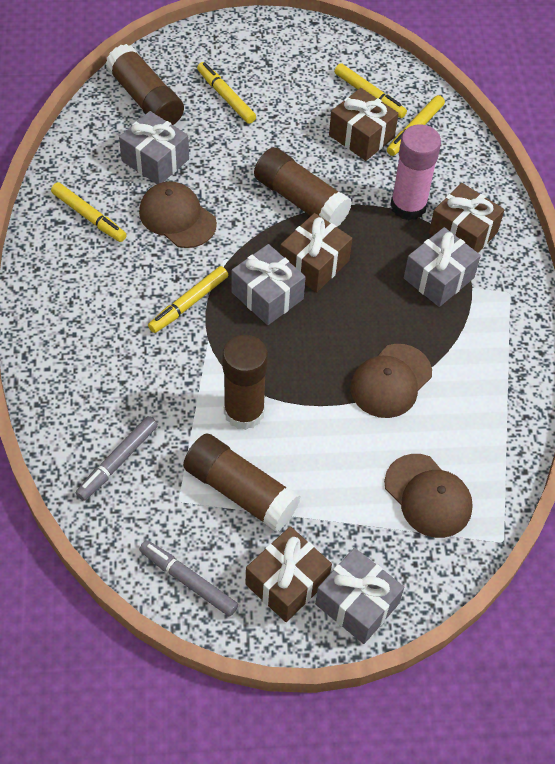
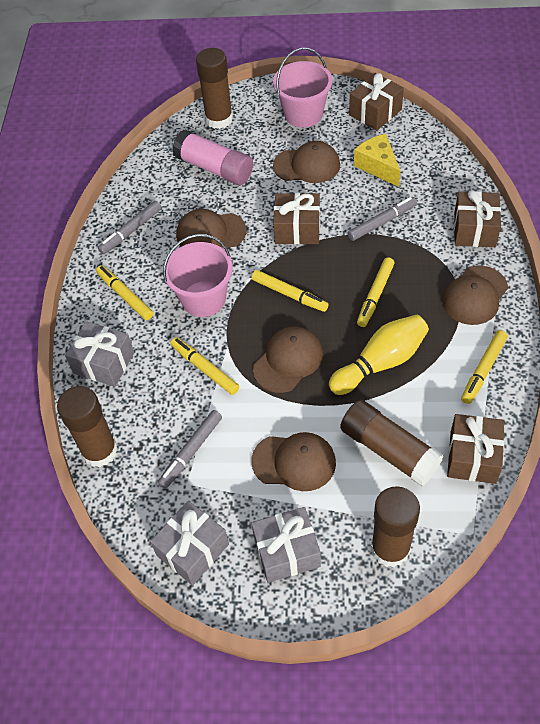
brown cap: 3 -> 5
grey gift: 4 -> 3
grey marker: 2 -> 3
pink bucket: 0 -> 2
yellow bowling pin: 0 -> 1
yellow cheese: 0 -> 1

